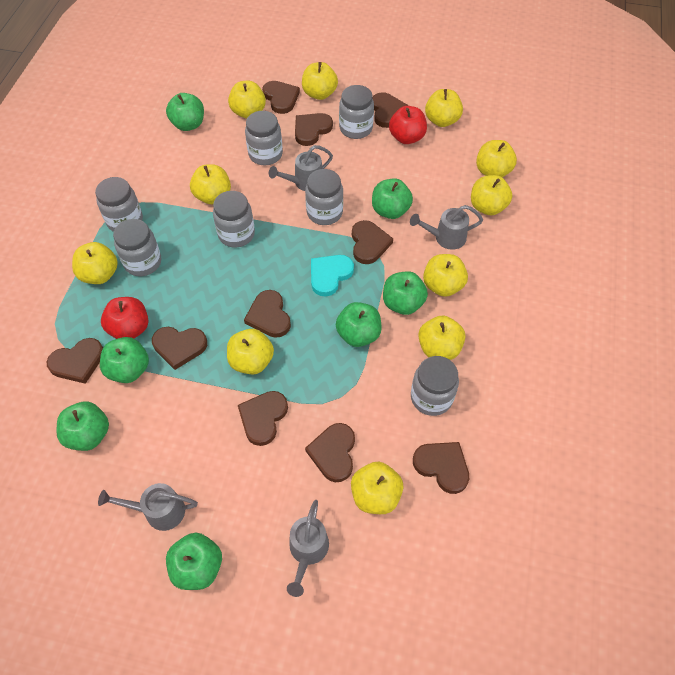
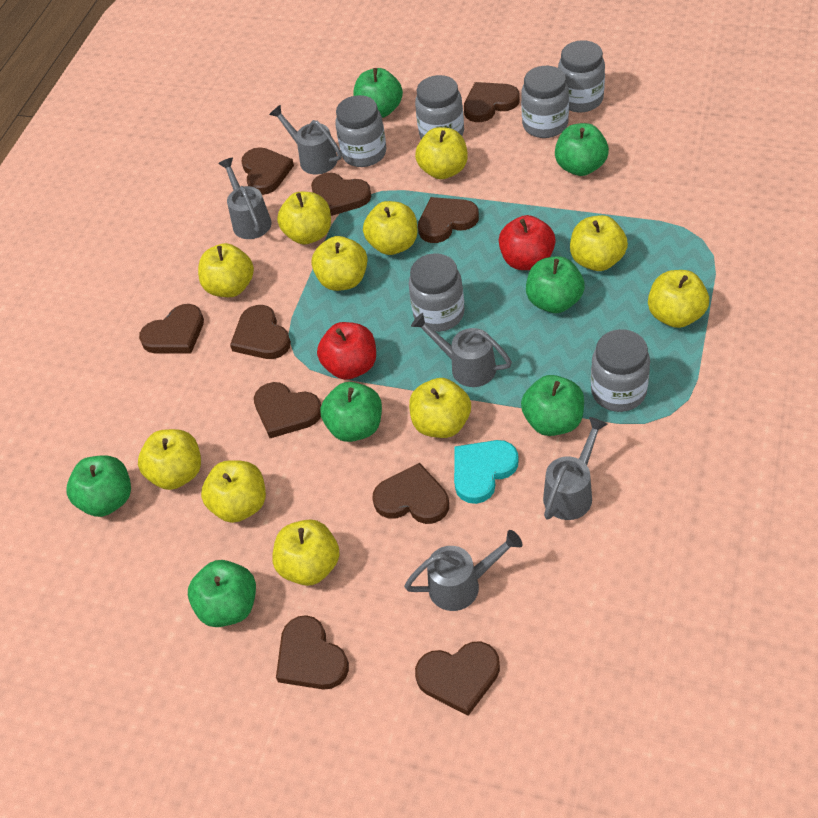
grey jar: 7 -> 6
grey watering can: 4 -> 5

